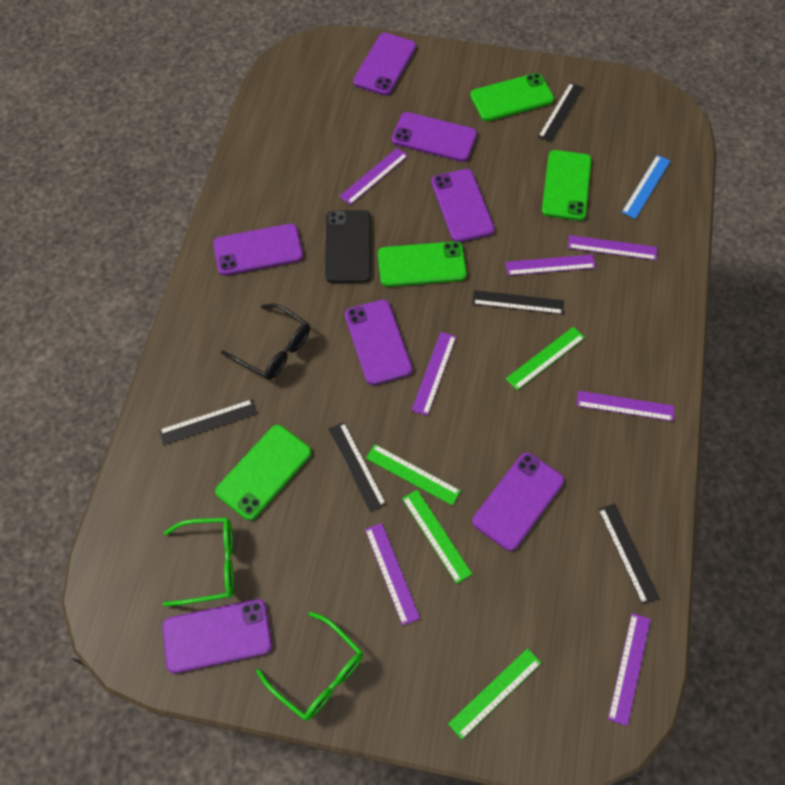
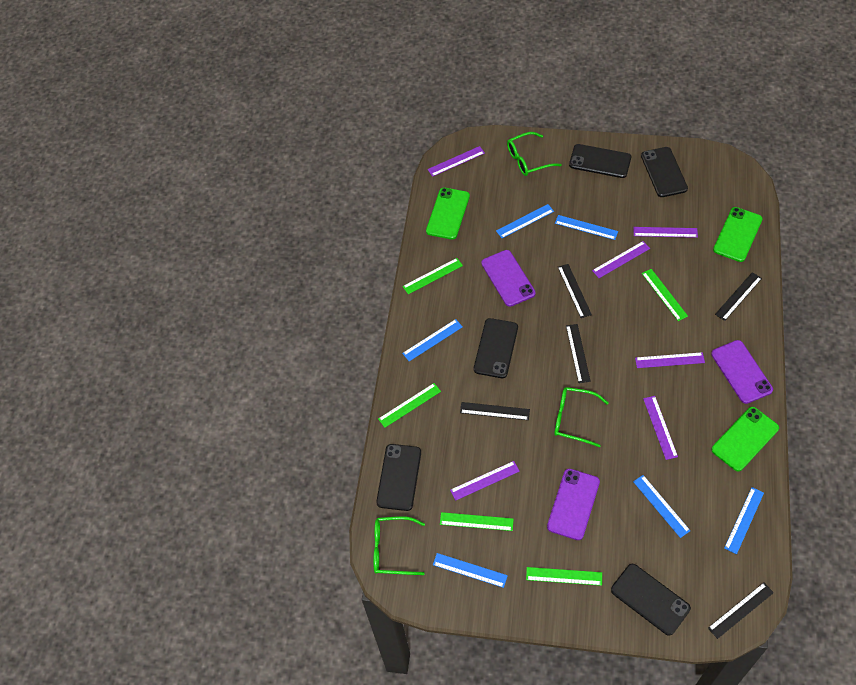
black glasses: 1 -> 0
black phone: 1 -> 5
blue ruler: 1 -> 6
green glasses: 2 -> 3
green phone: 4 -> 3
green ruler: 4 -> 5
purple phone: 7 -> 3
purple ruler: 7 -> 6

